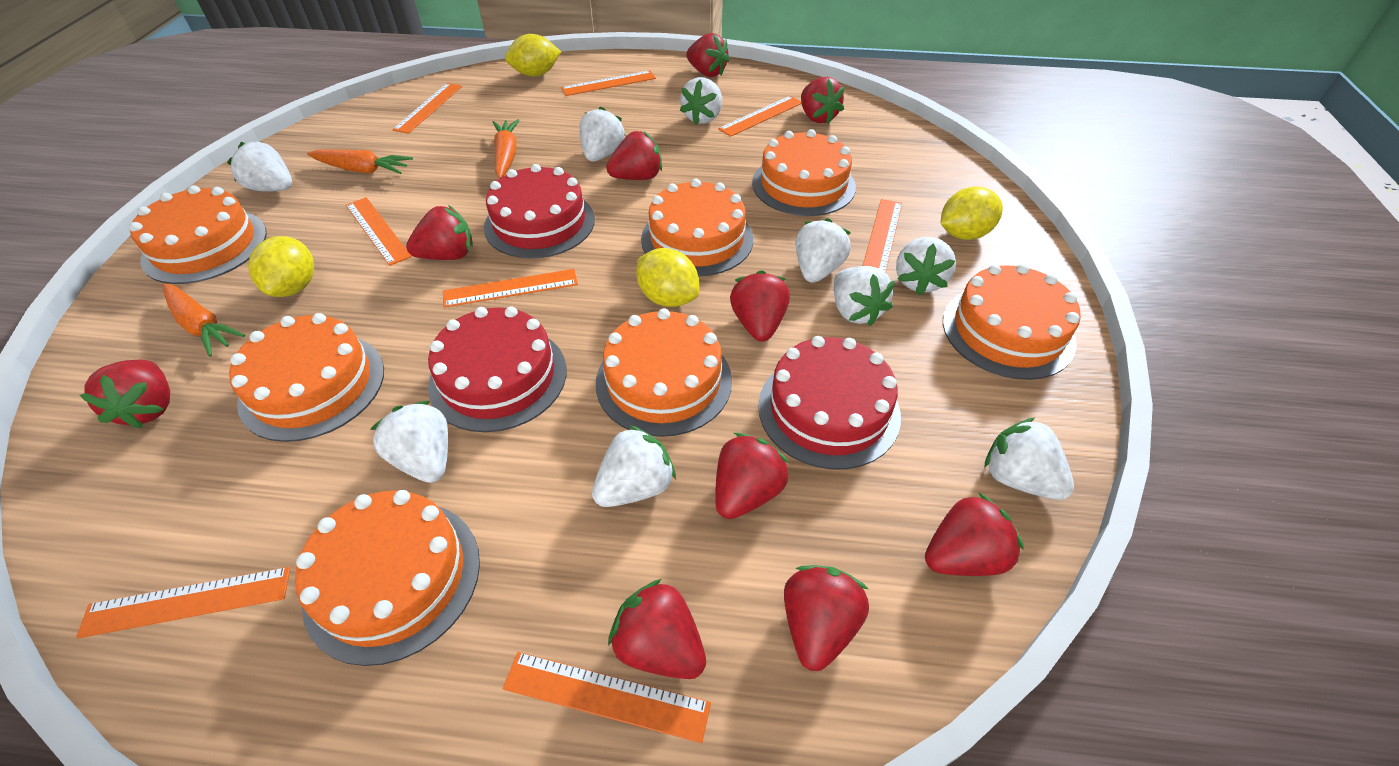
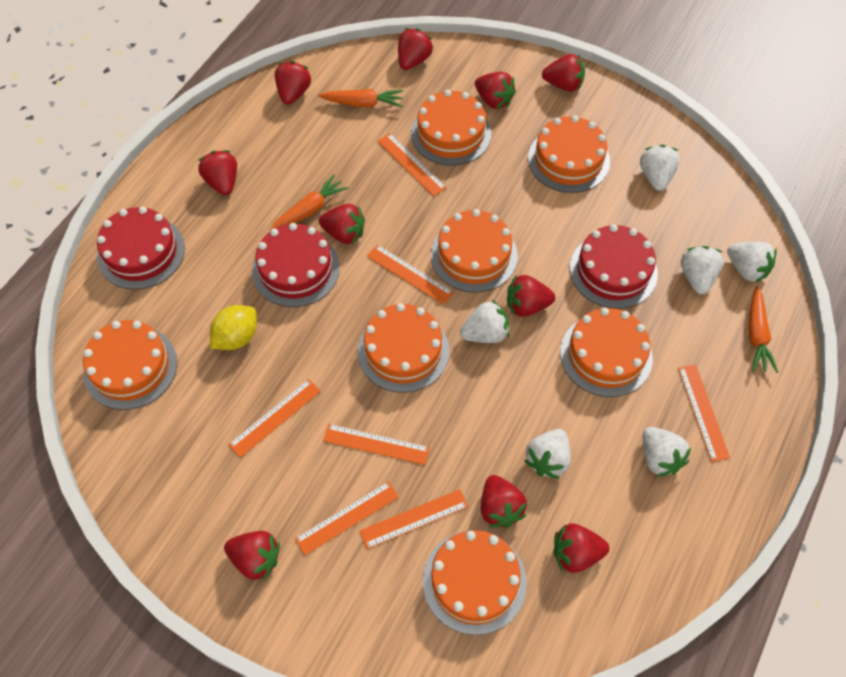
orange ruler: 8 -> 7
white strawberry: 9 -> 6
yellow lemon: 4 -> 1

